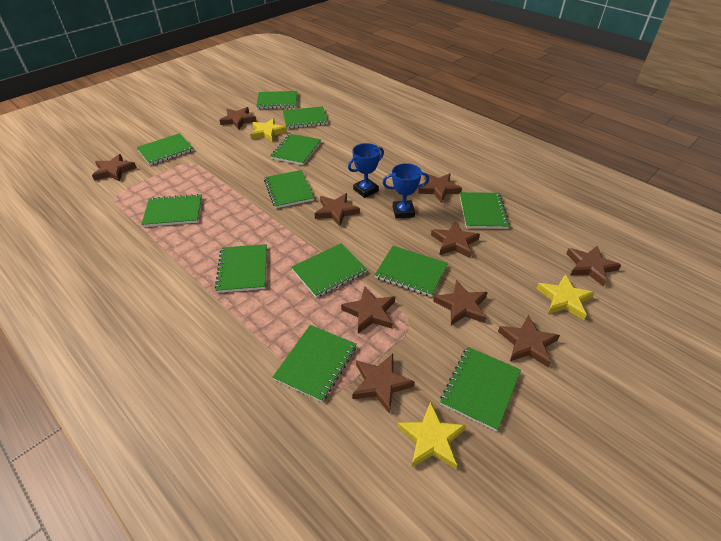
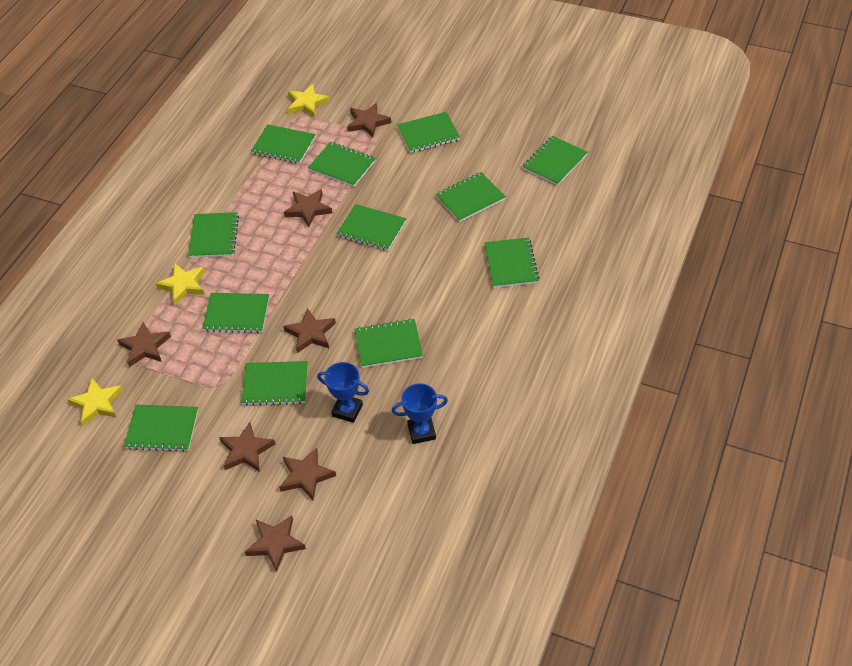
brown star: 10 -> 7

